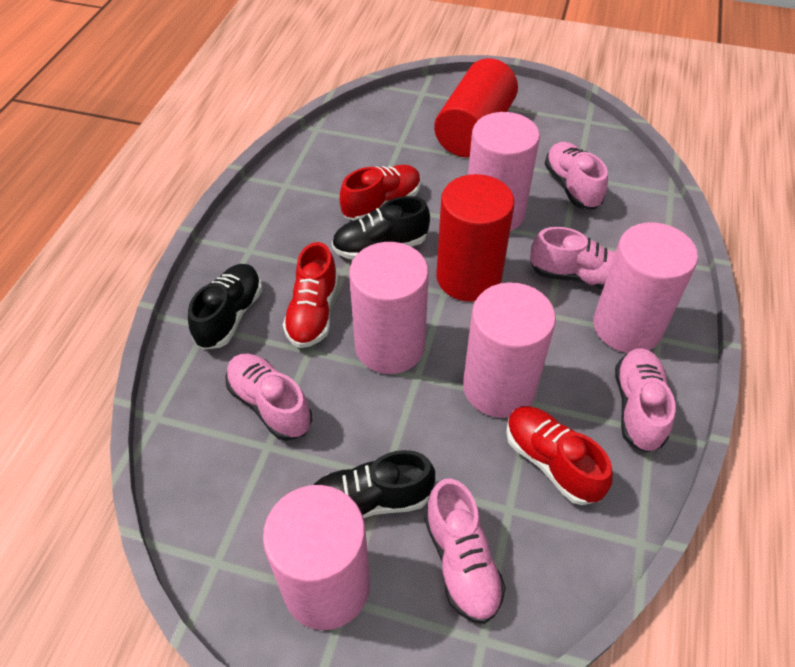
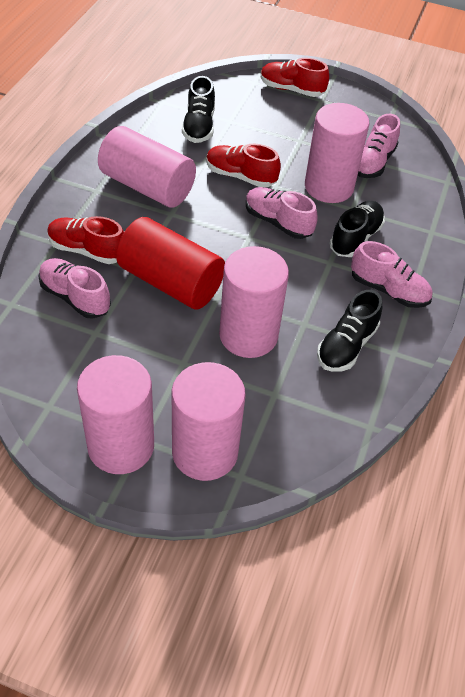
pink shoe: 5 -> 4
red cylinder: 2 -> 1

